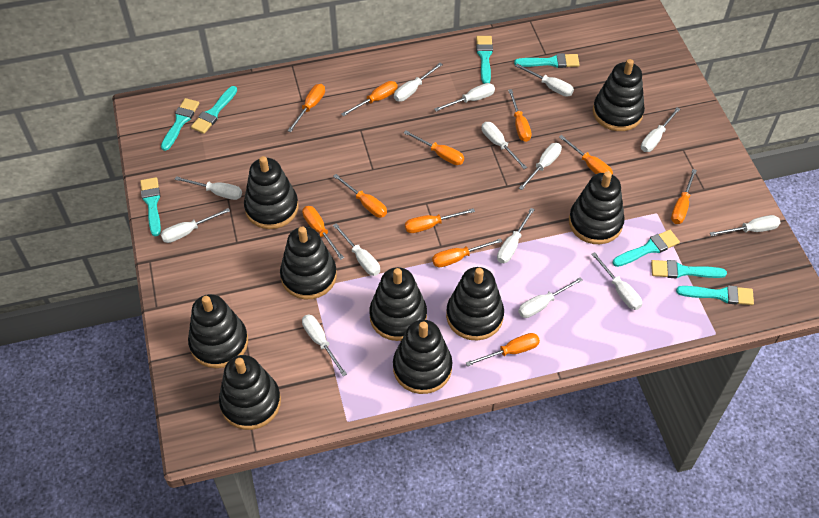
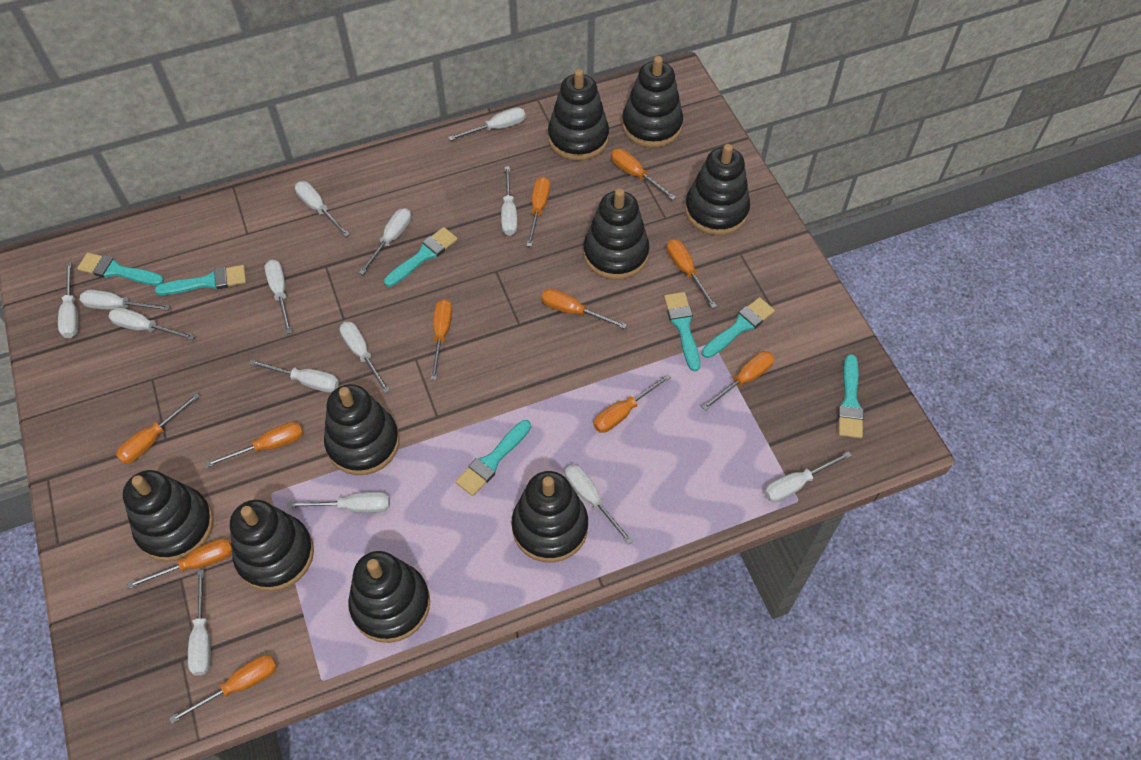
turquoise brush: 8 -> 7

